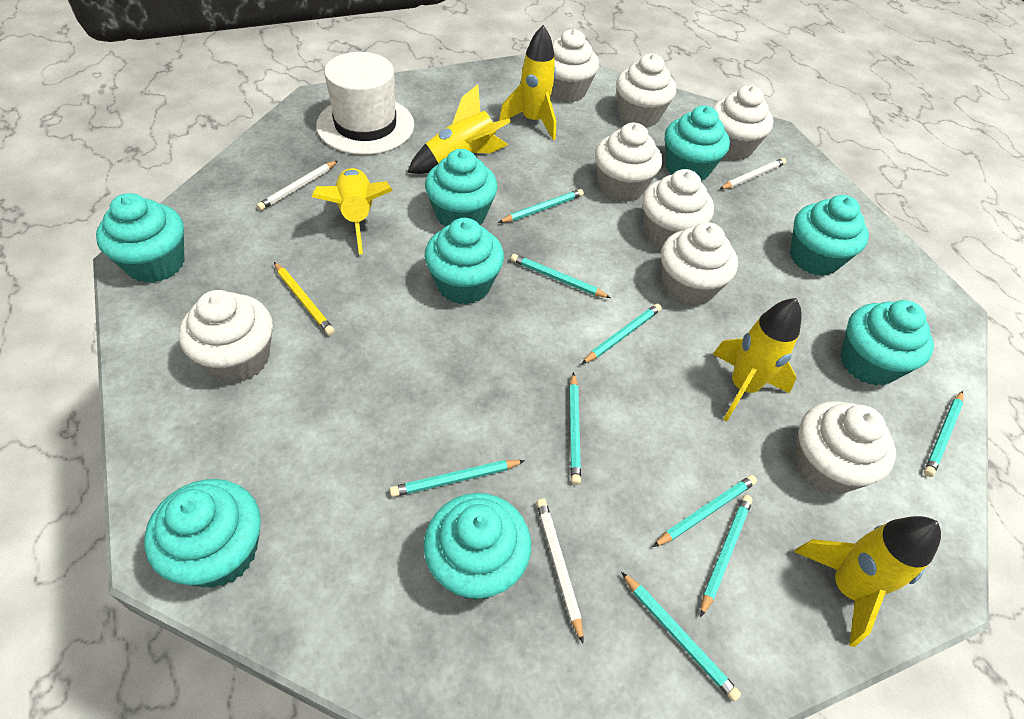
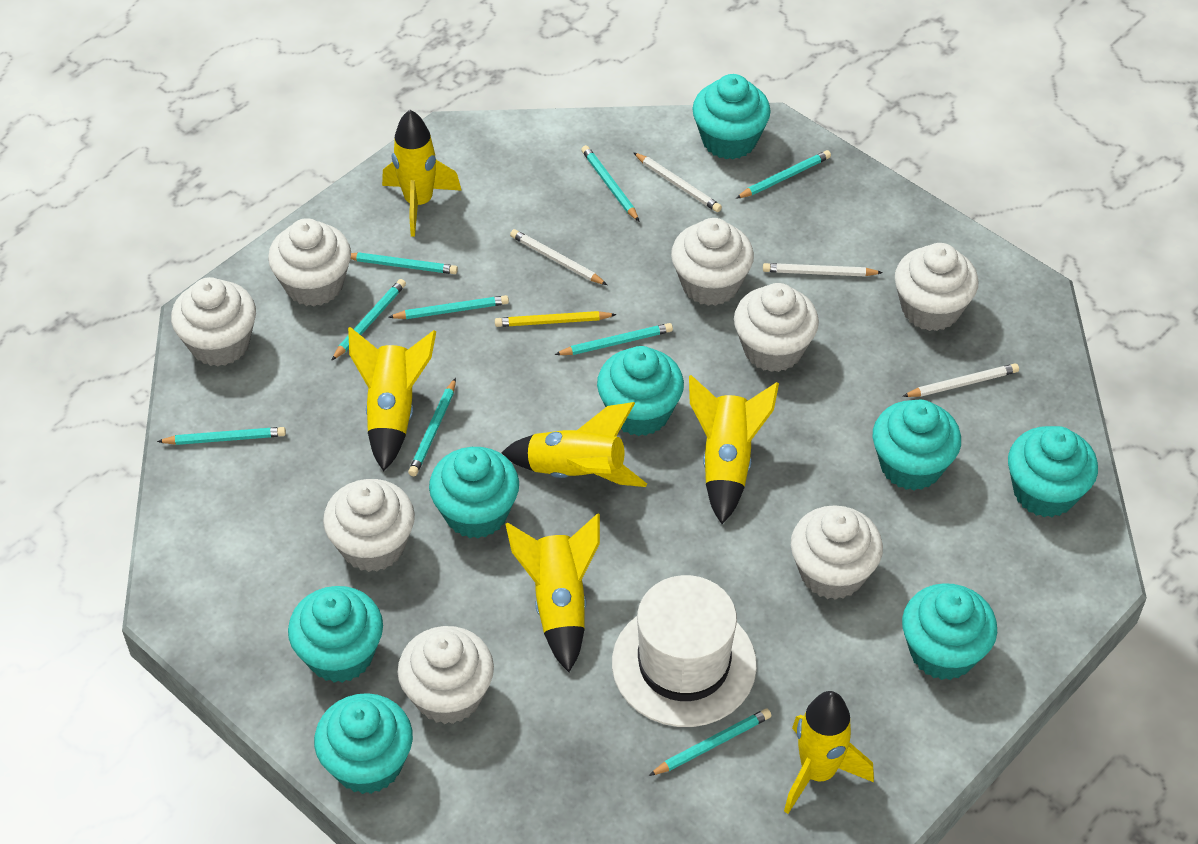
white pencil: 3 -> 4
yellow rocket: 5 -> 6

